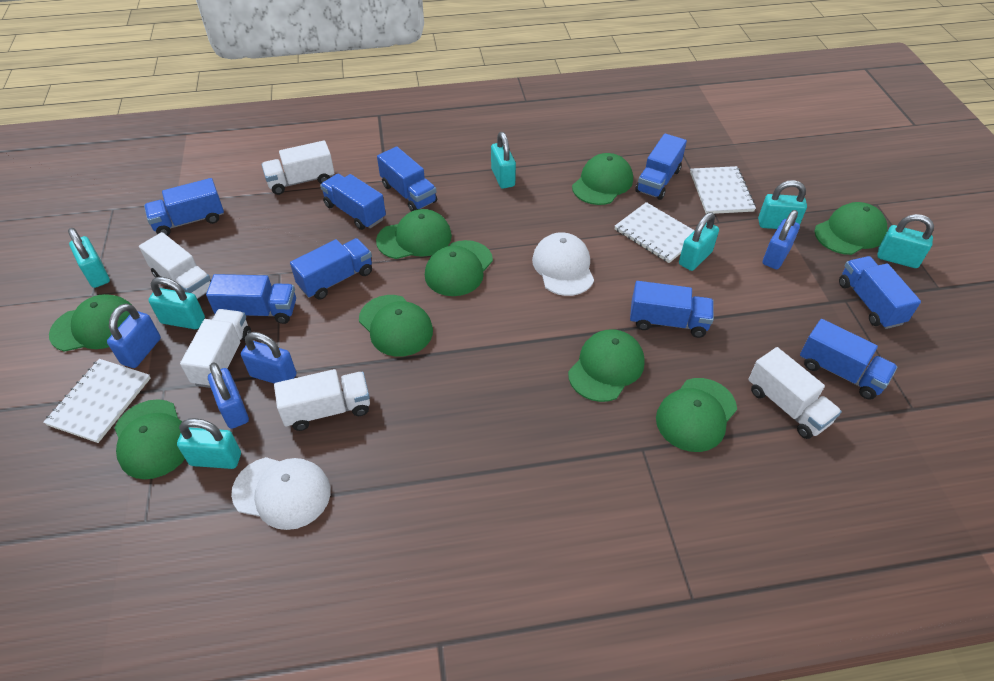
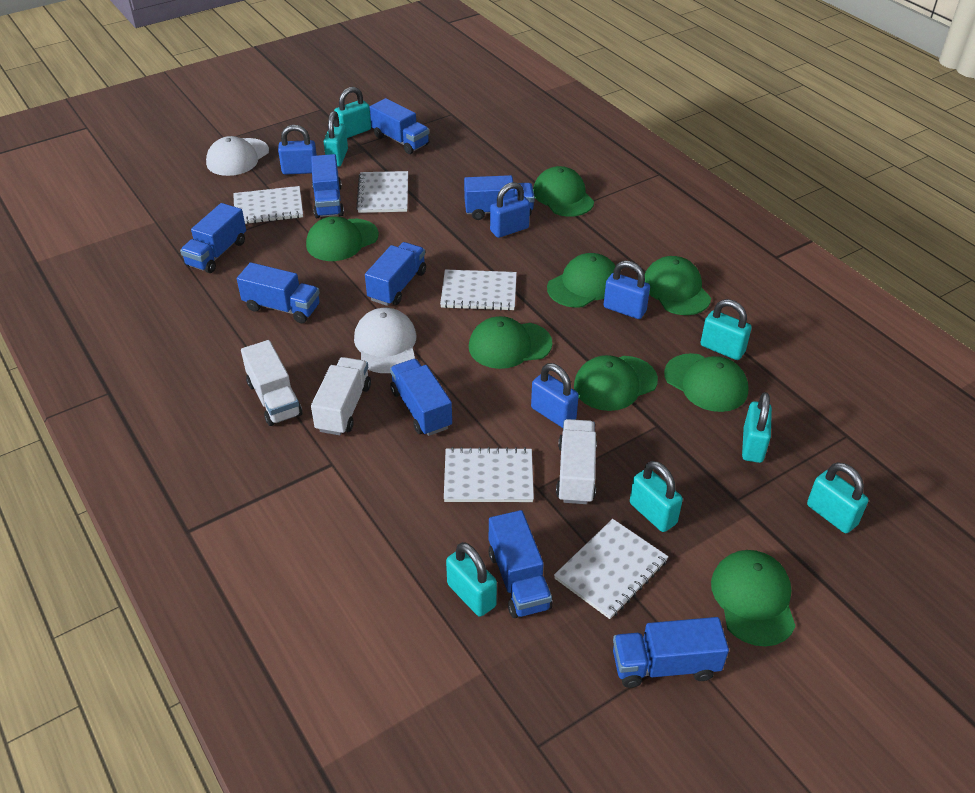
green cap: 9 -> 8
white notebook: 3 -> 5
white truck: 5 -> 3

